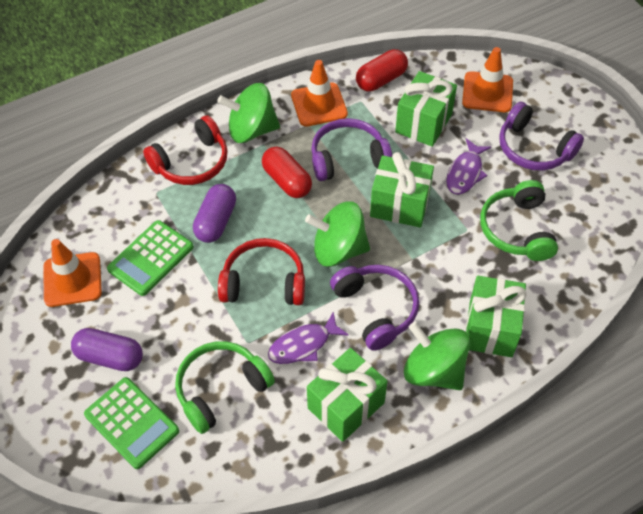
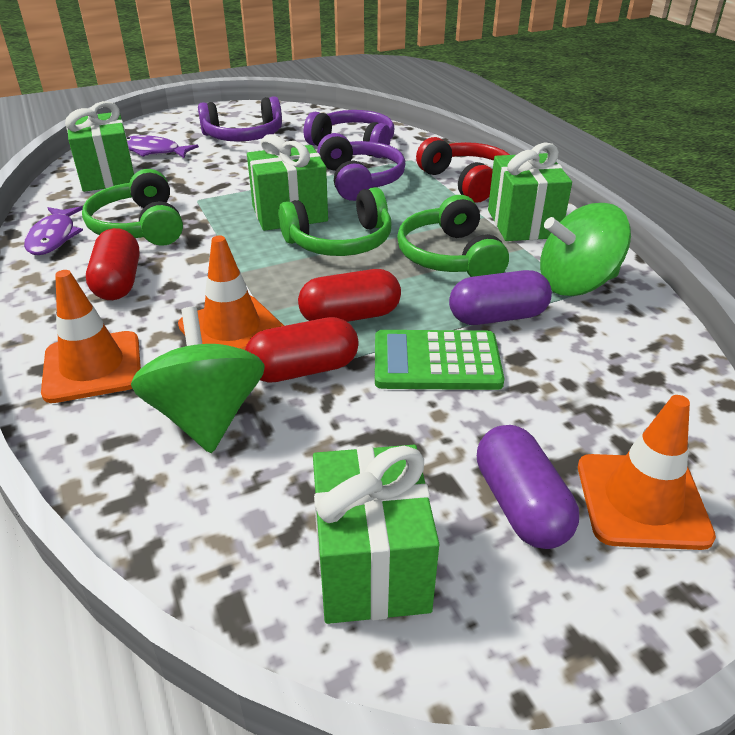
green calculator: 2 -> 1
green headphones: 2 -> 3
green spinning top: 3 -> 2
red capsule: 2 -> 3
red headphones: 2 -> 1

